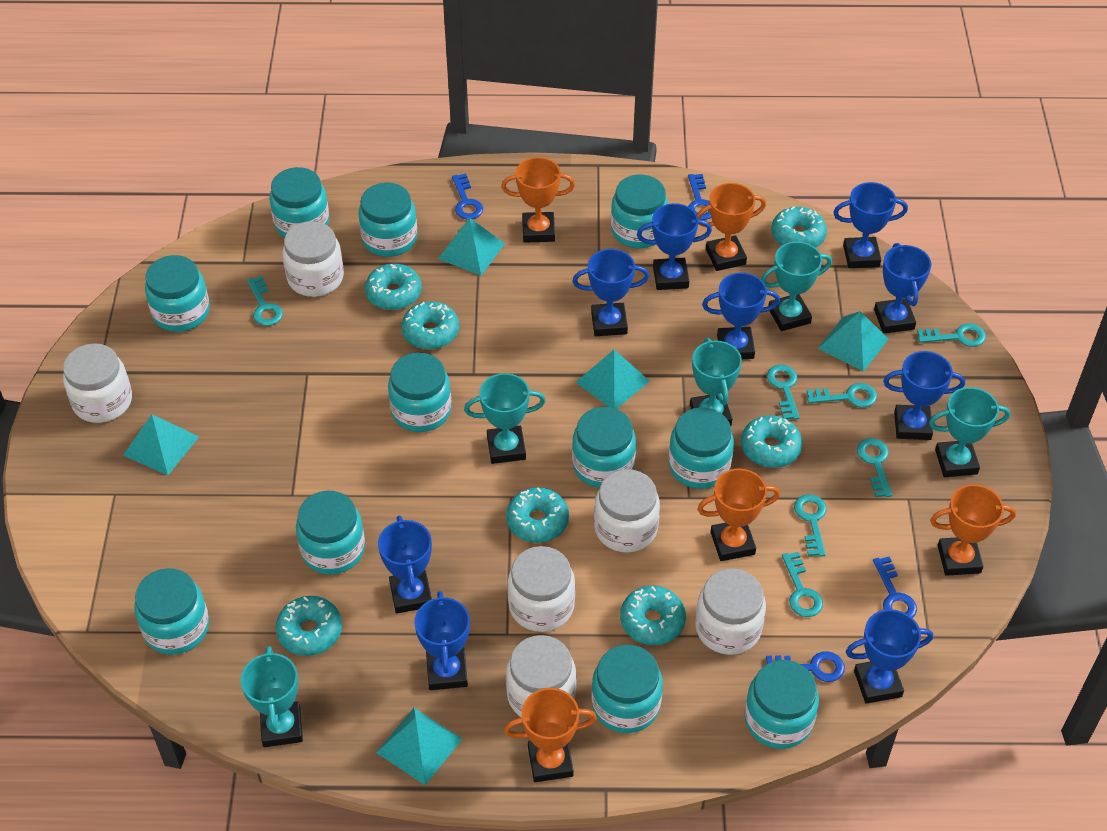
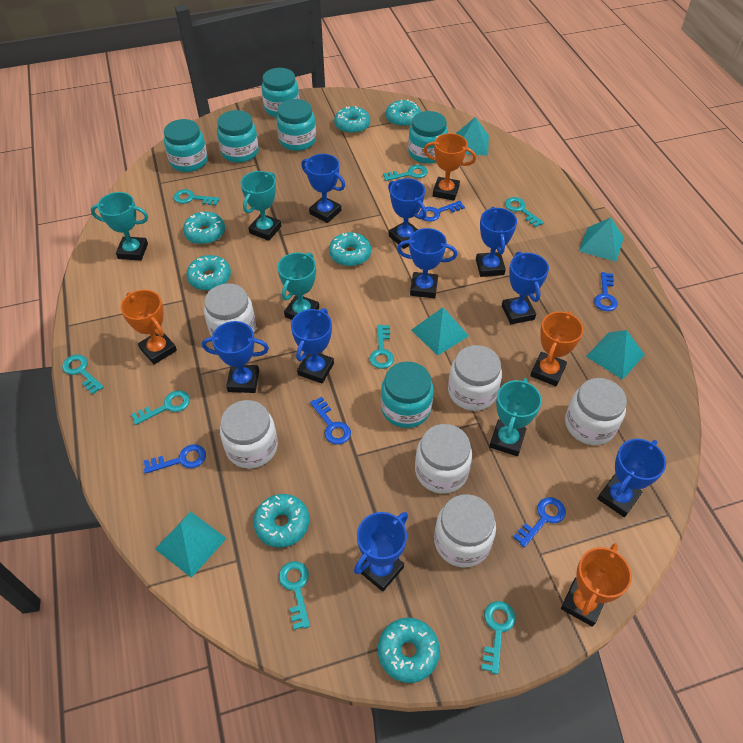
blue key: 4 -> 5
orange trophy: 5 -> 4
turquoise jar: 11 -> 6
turquoise key: 7 -> 8
turquoise trophy: 5 -> 4

